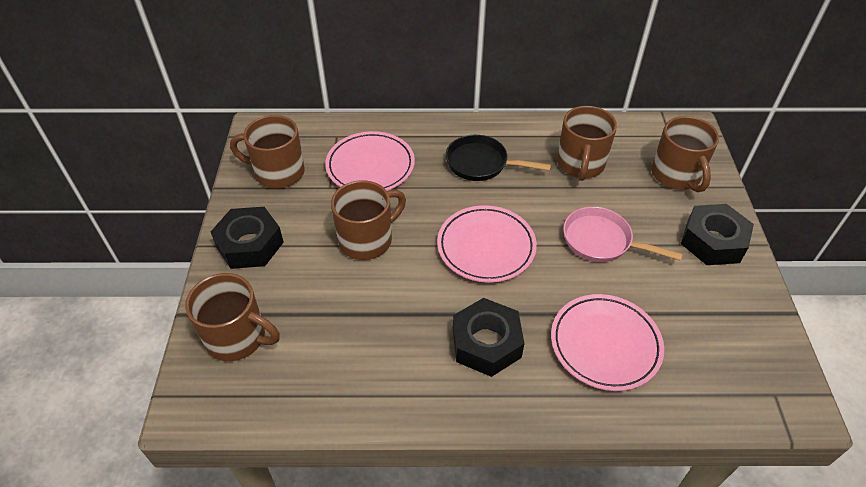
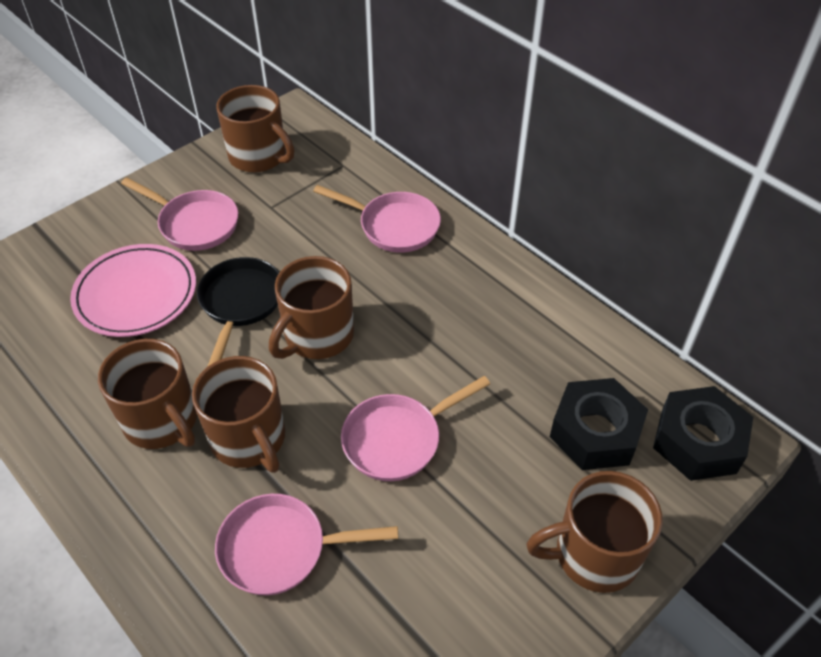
black nut: 3 -> 2
pink pan: 1 -> 4
pink plate: 3 -> 1

